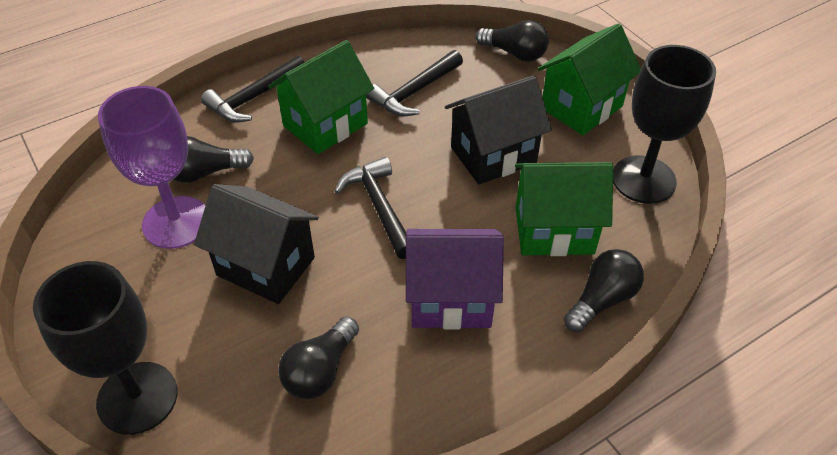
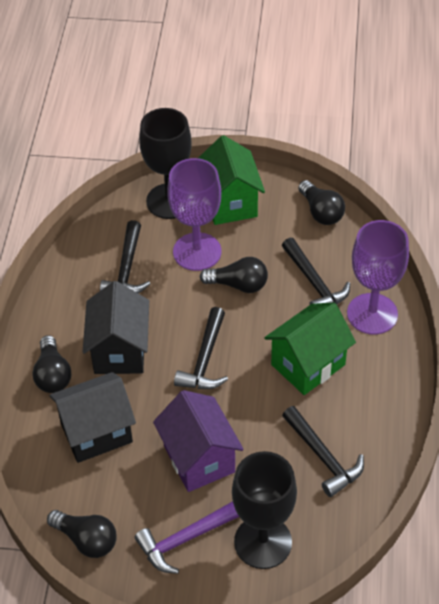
black hammer: 3 -> 4
green house: 3 -> 2
purple goblet: 1 -> 2
purple hammer: 0 -> 1

